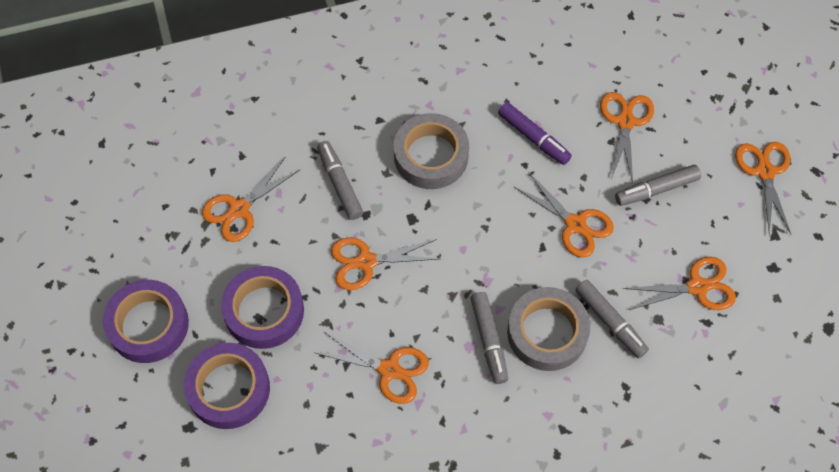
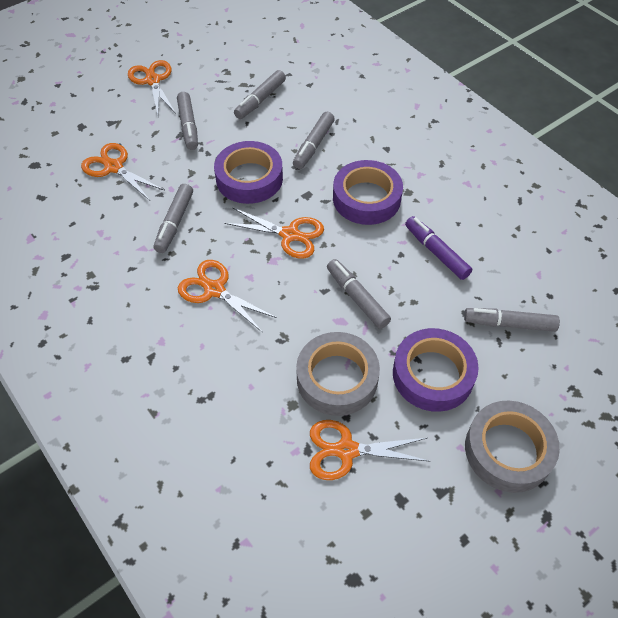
grey marker: 4 -> 6
orange scissors: 7 -> 5

